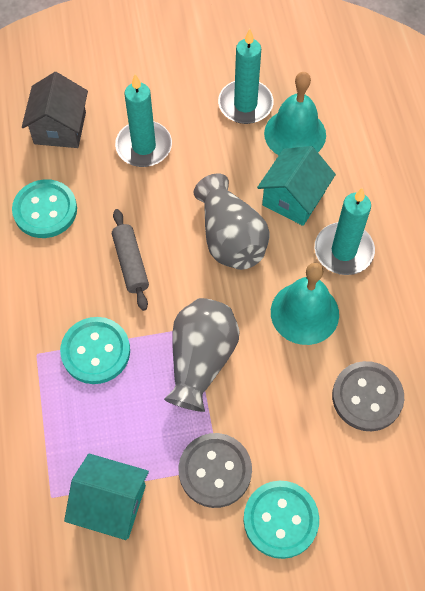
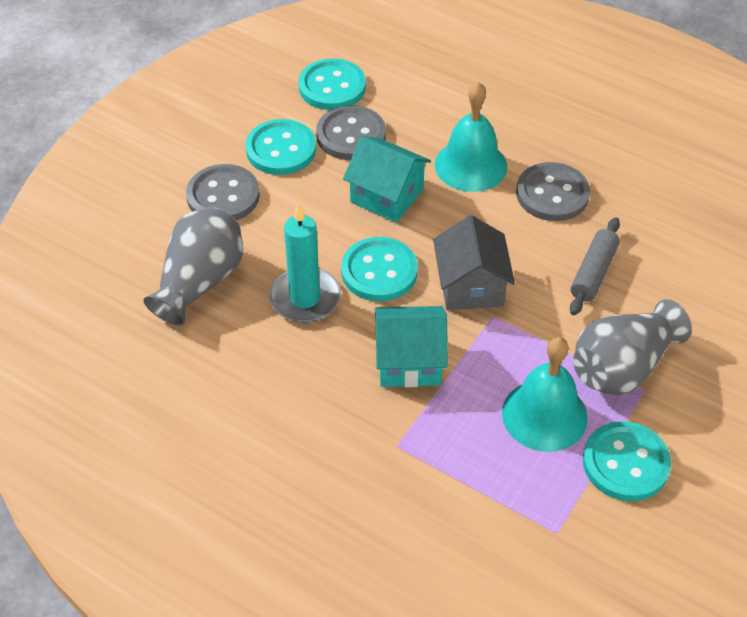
grey button: 2 -> 3
turquoise button: 3 -> 4
turquoise candle: 3 -> 1

